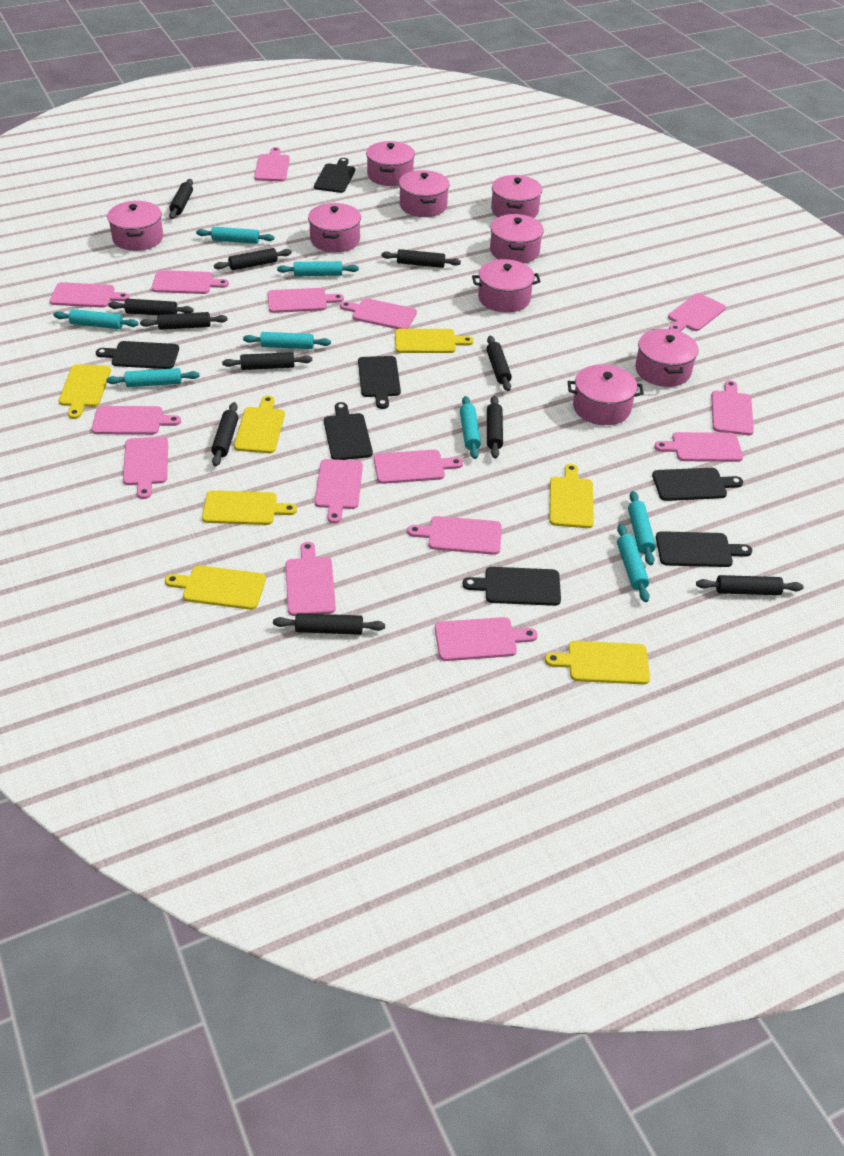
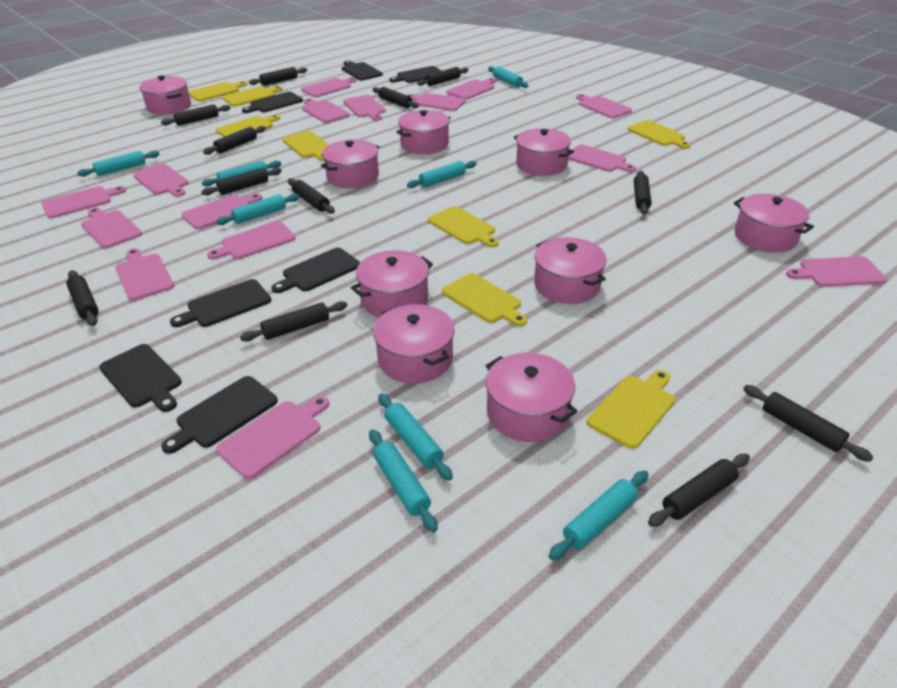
black rolling pin: 11 -> 12
yellow cutting board: 7 -> 8

